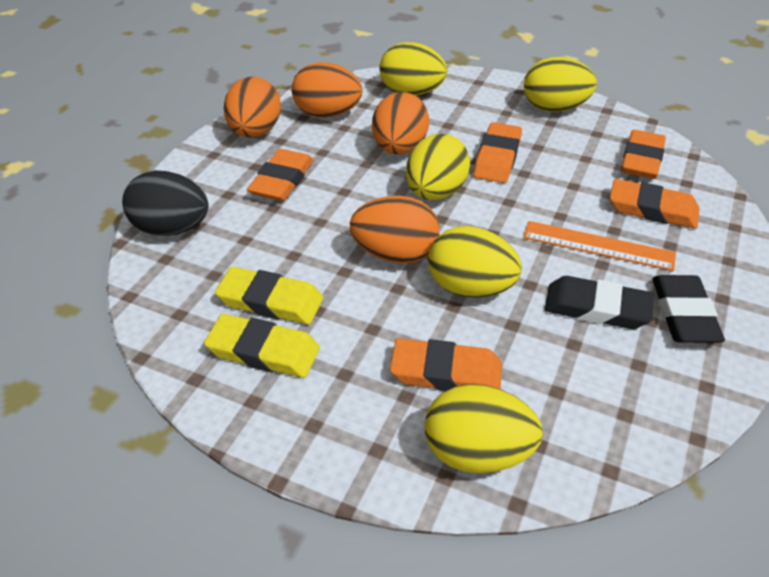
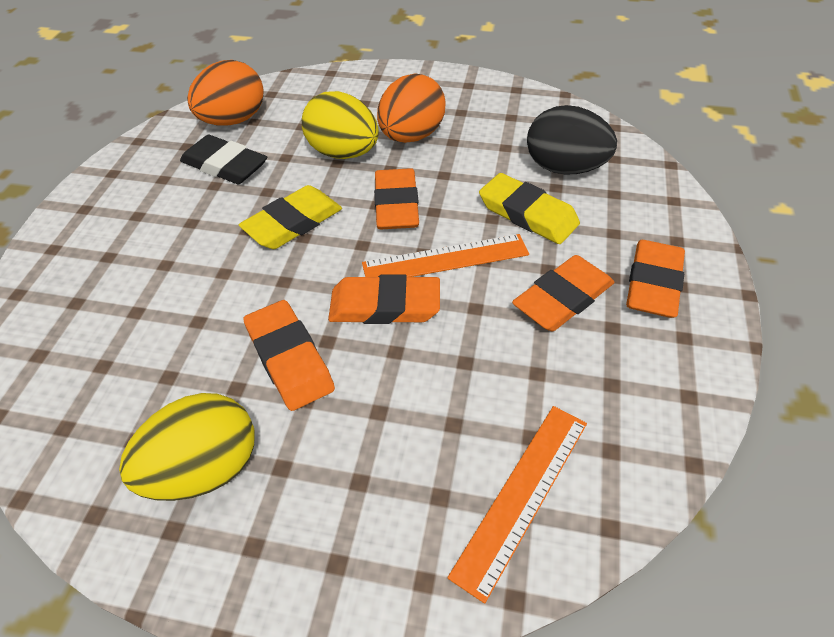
black eraser: 2 -> 1
orange egg: 4 -> 2
orange ruler: 1 -> 2
yellow egg: 5 -> 2

